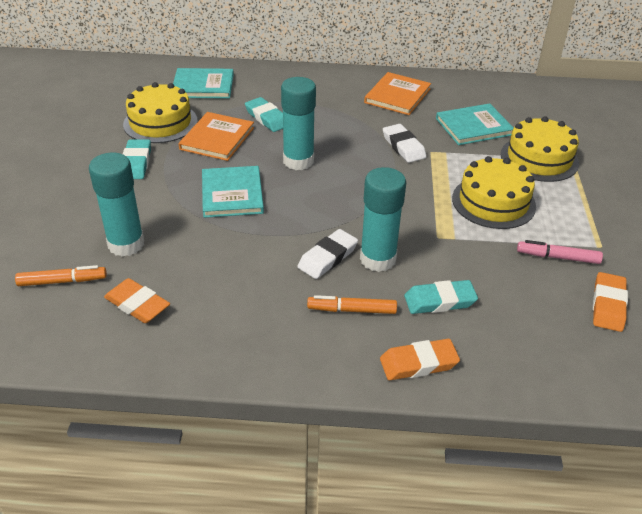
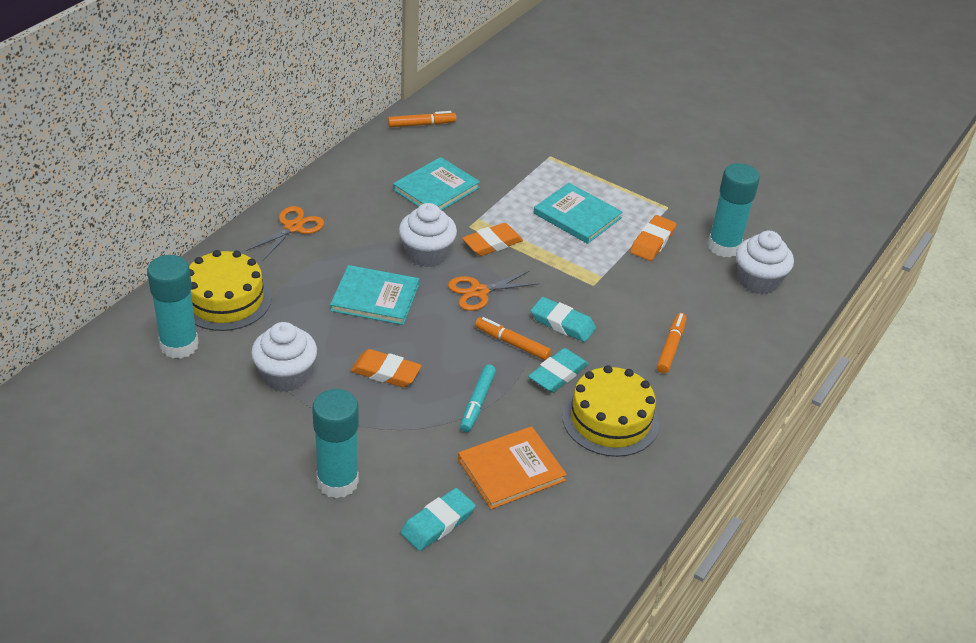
orange book: 2 -> 1
orange marker: 2 -> 3
orange scissors: 0 -> 2
pink marker: 1 -> 0
turquoise marker: 0 -> 1
white cupcake: 0 -> 3
white eraser: 2 -> 0
yellow cake: 3 -> 2

